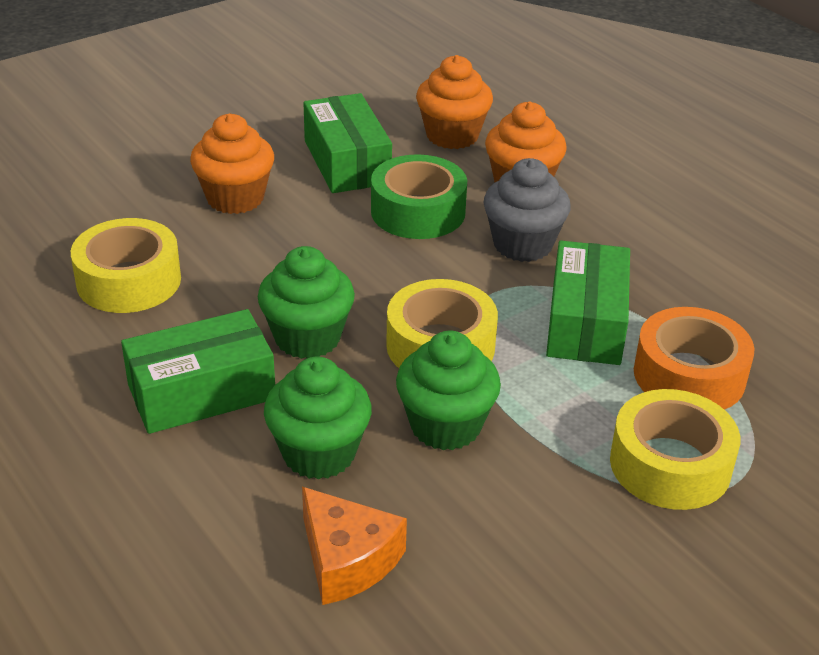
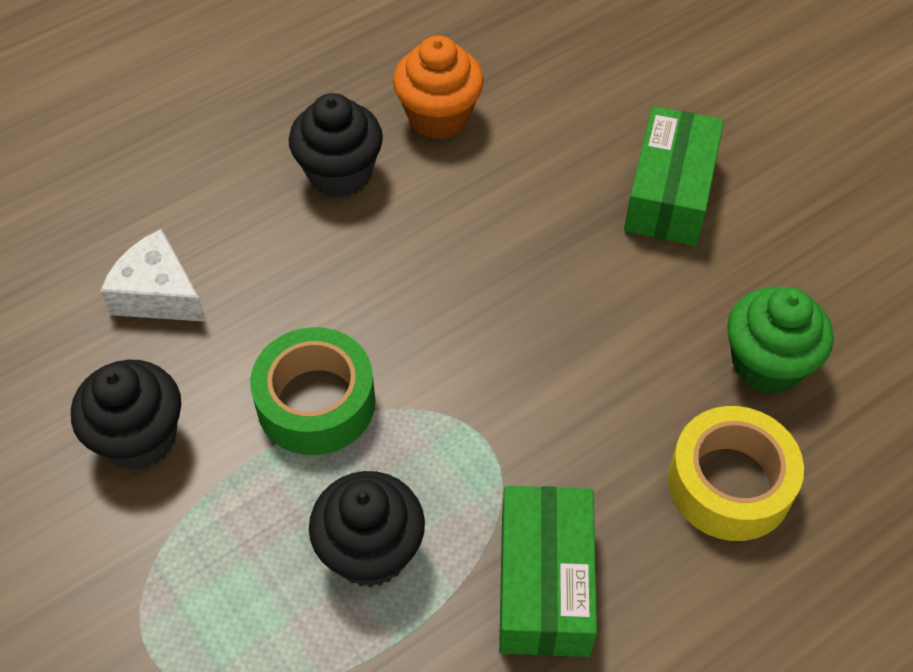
black cupcake: 0 -> 3
green box: 3 -> 2
green cupcake: 3 -> 1
grey cupcake: 1 -> 0
orange cheese: 1 -> 0
orange cupcake: 3 -> 1
orange tape: 1 -> 0
white cheese: 0 -> 1
yellow tape: 3 -> 1

